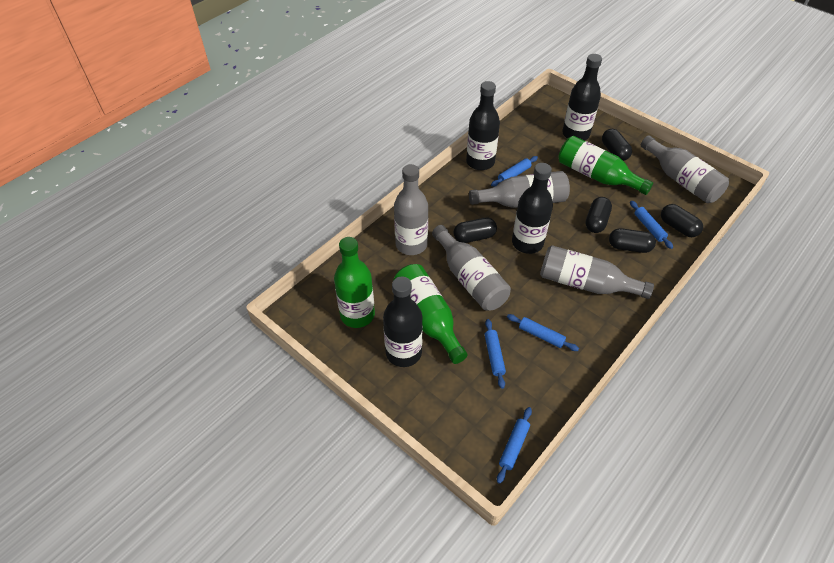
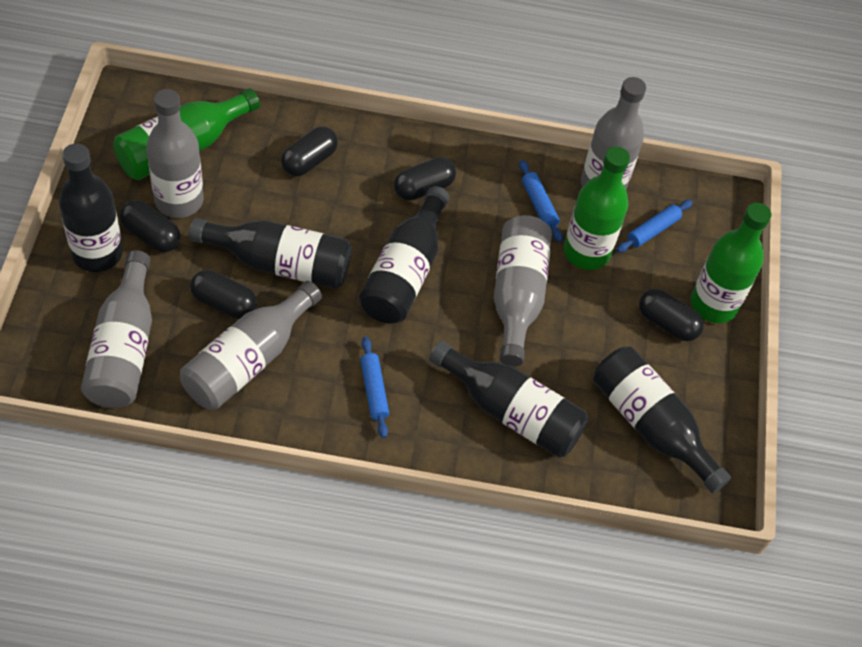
black bottle: 4 -> 5
blue rolling pin: 5 -> 3

